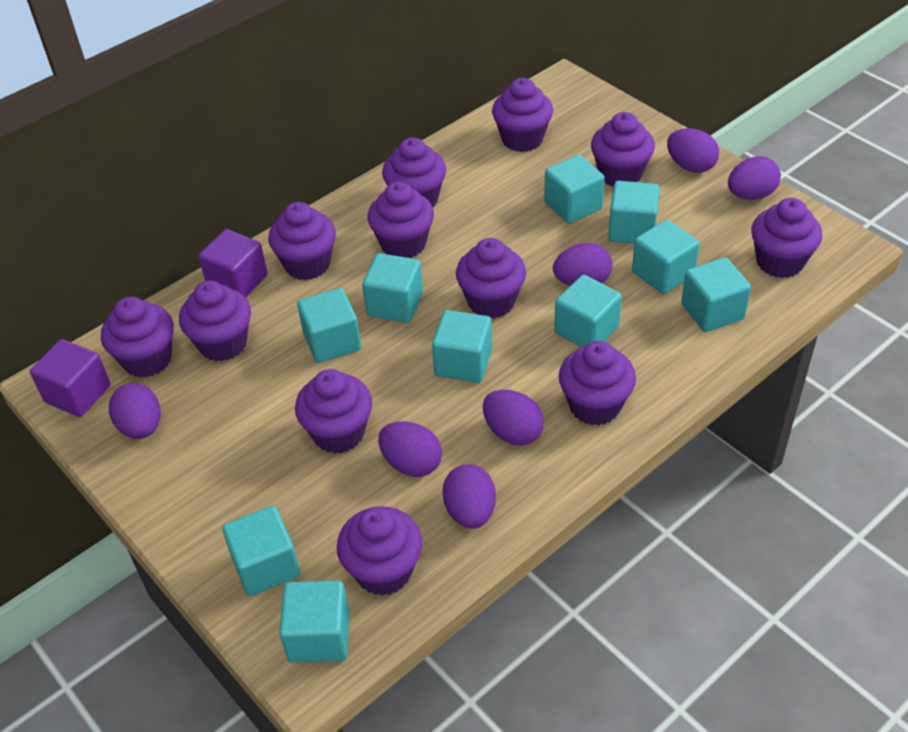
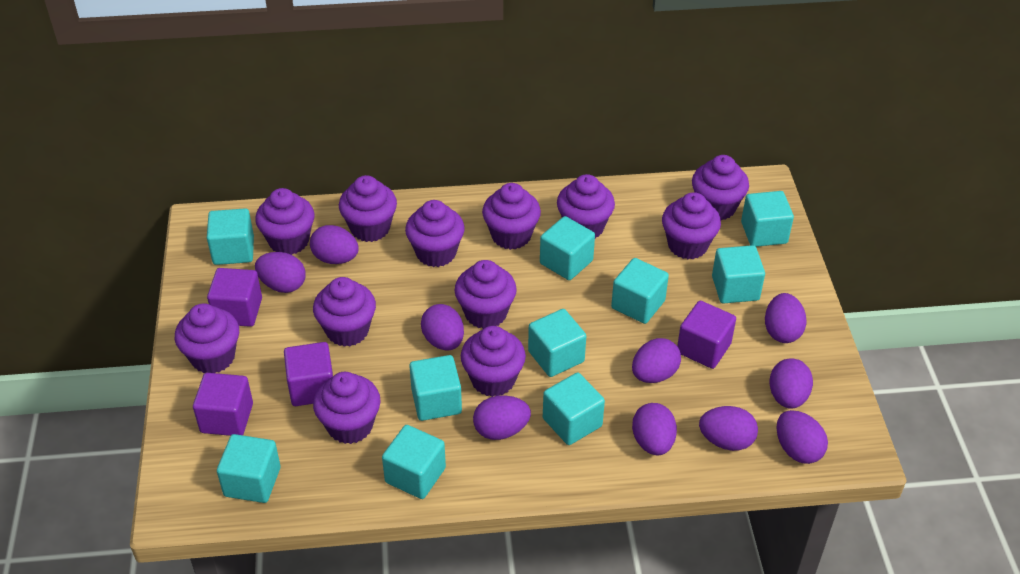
purple cube: 2 -> 4
purple egg: 7 -> 10

